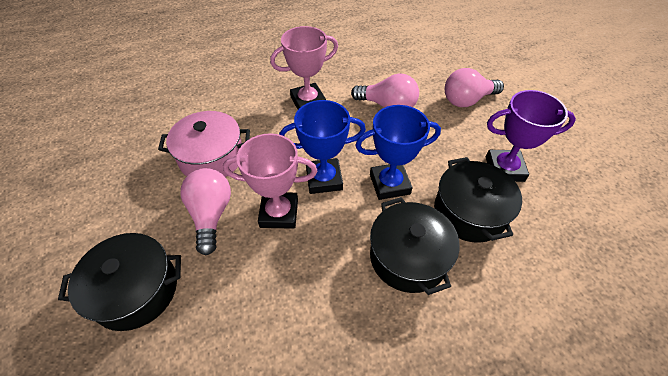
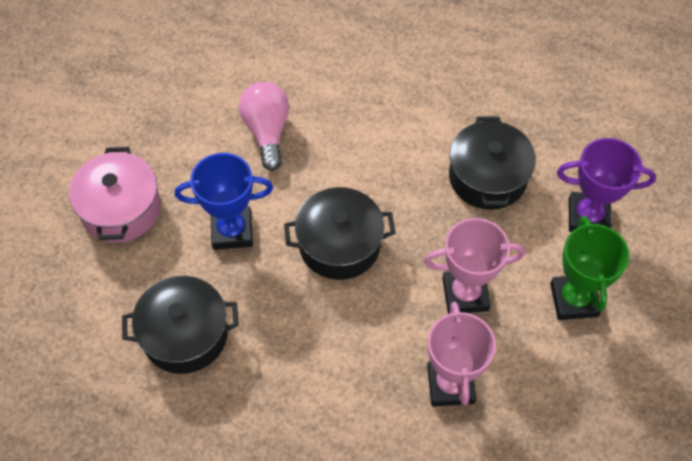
blue trophy: 2 -> 1
green trophy: 0 -> 1
pink light bulb: 3 -> 1

